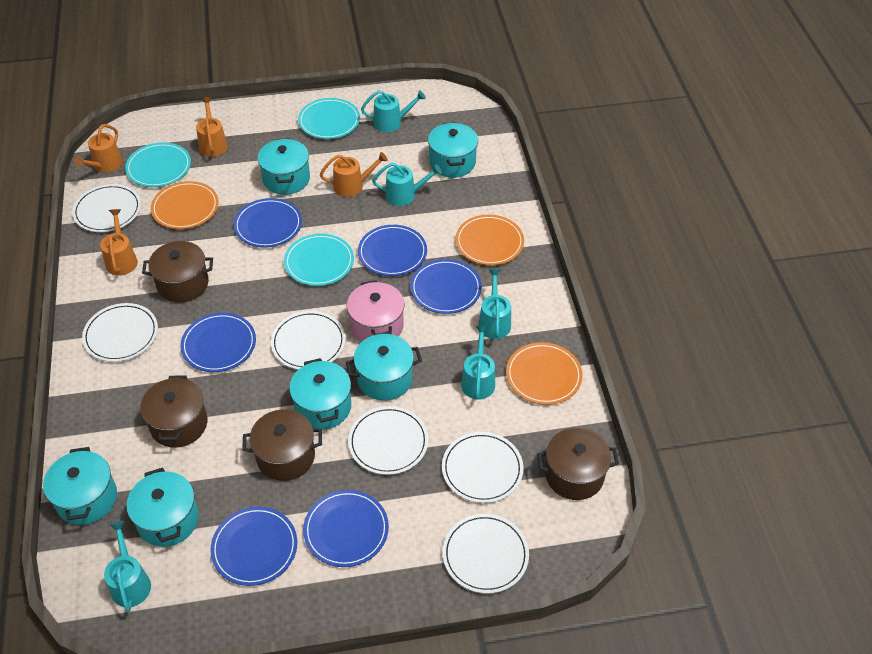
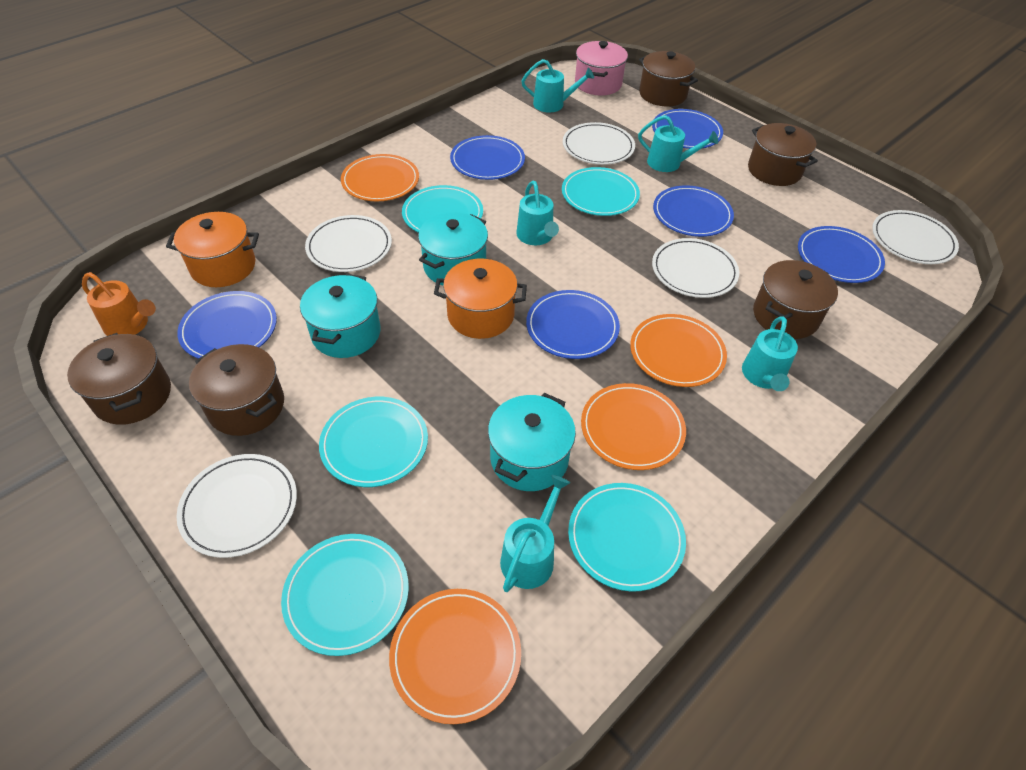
brown pot: 4 -> 5
orange plate: 3 -> 4
orange pot: 0 -> 2
orange watering can: 4 -> 1
turquoise plate: 3 -> 5
turquoise pot: 6 -> 3
white plate: 6 -> 5

